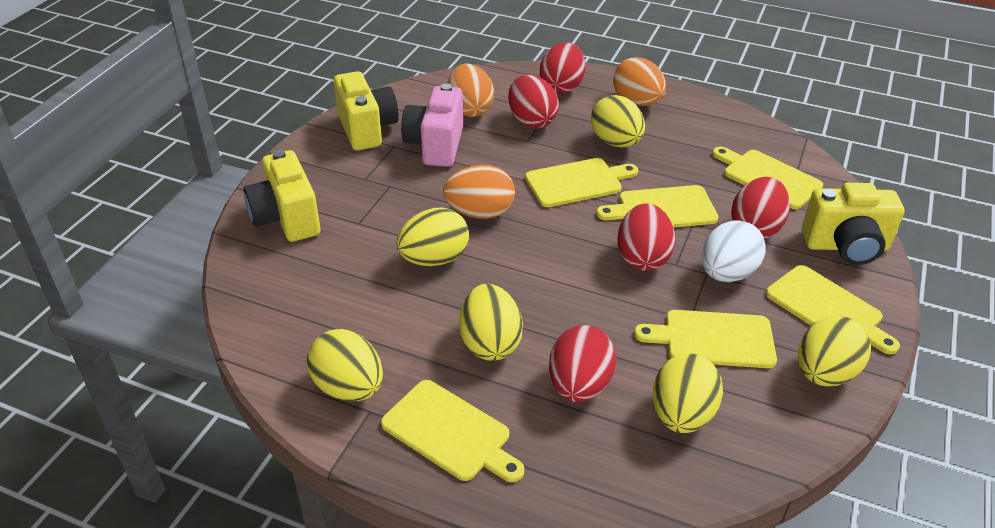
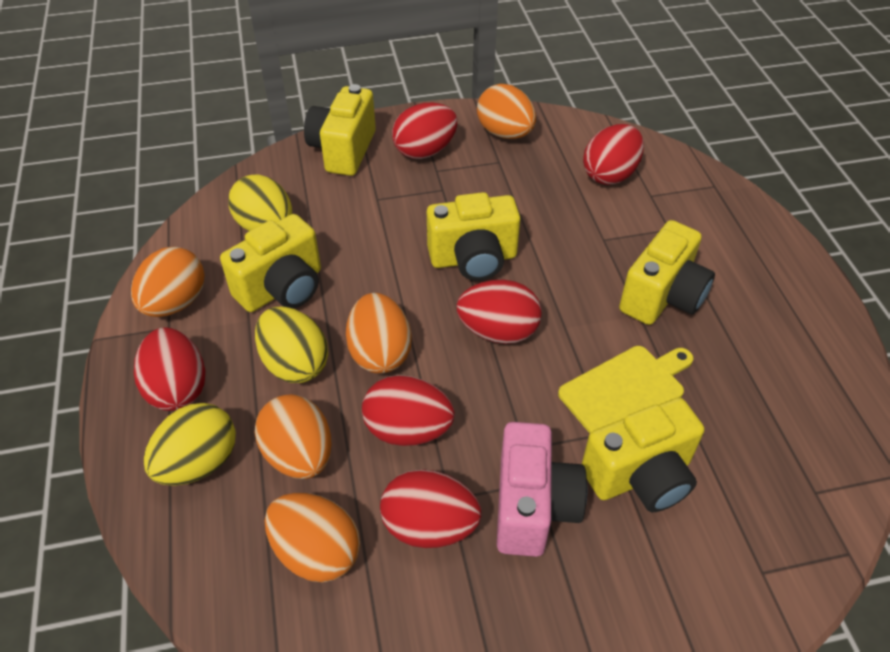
orange egg: 3 -> 5
red egg: 5 -> 6
white egg: 1 -> 0
yellow camera: 3 -> 5
yellow cutting board: 6 -> 1
yellow egg: 6 -> 3

